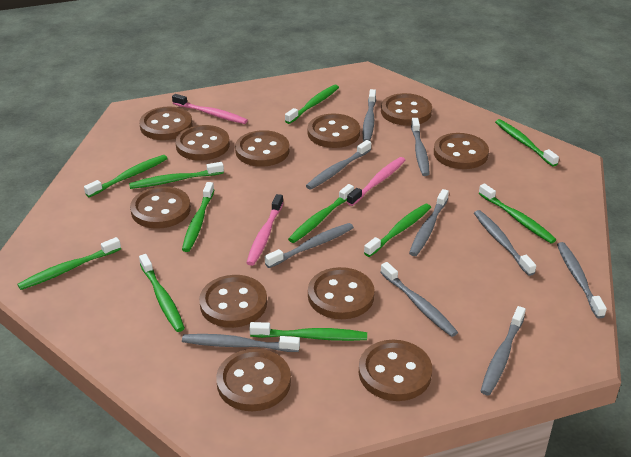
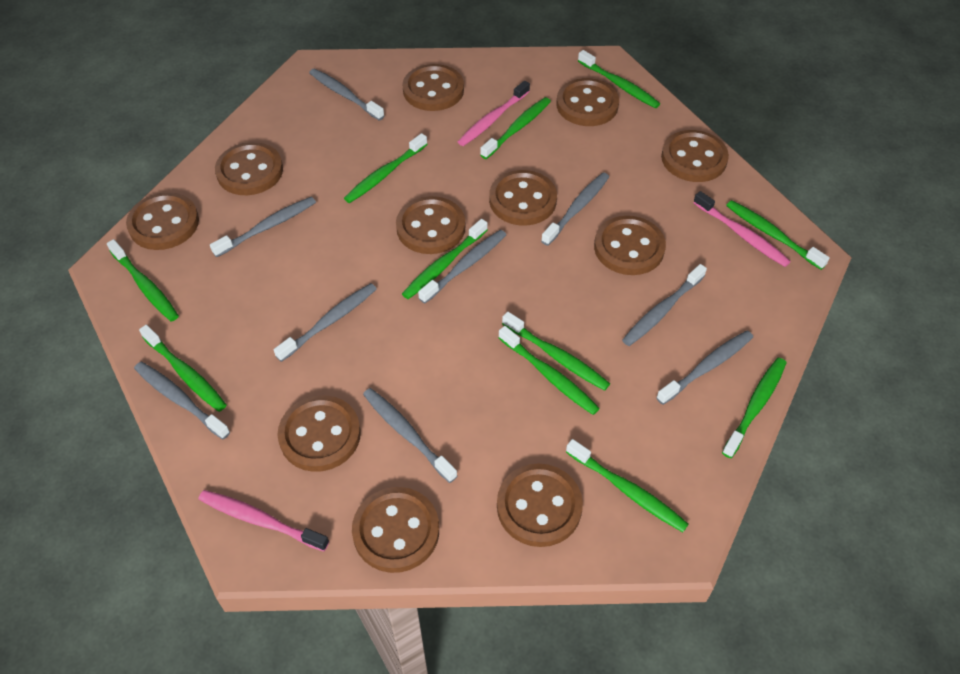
grey toothbrush: 10 -> 9

